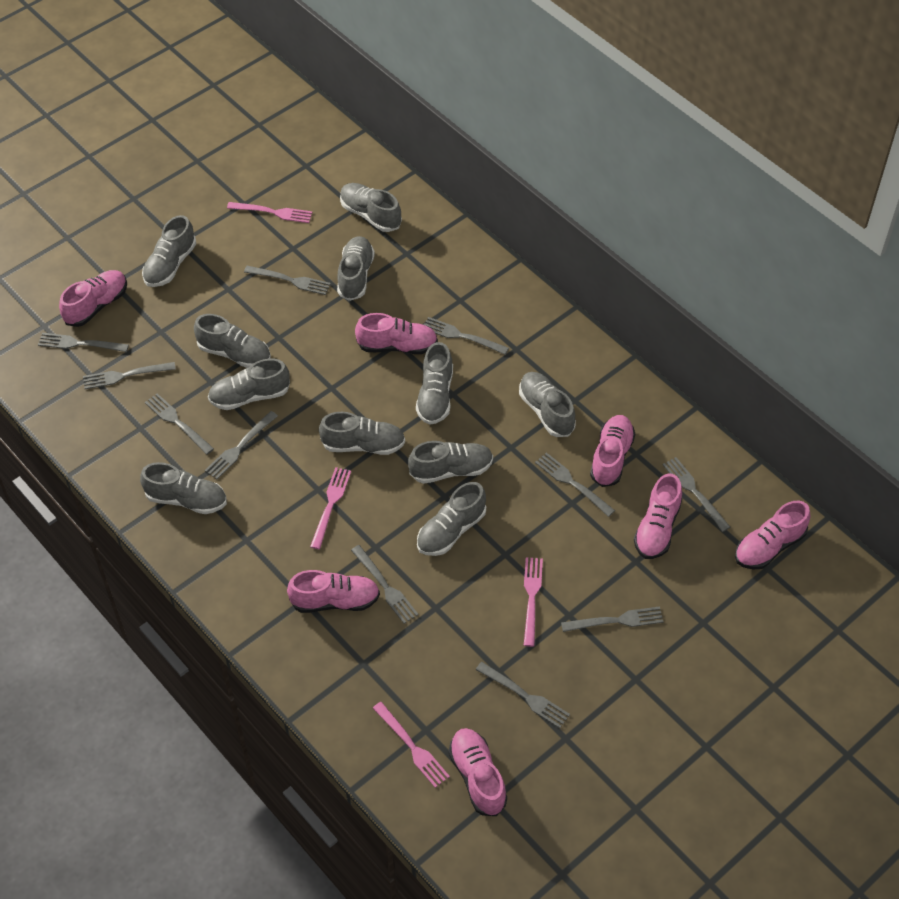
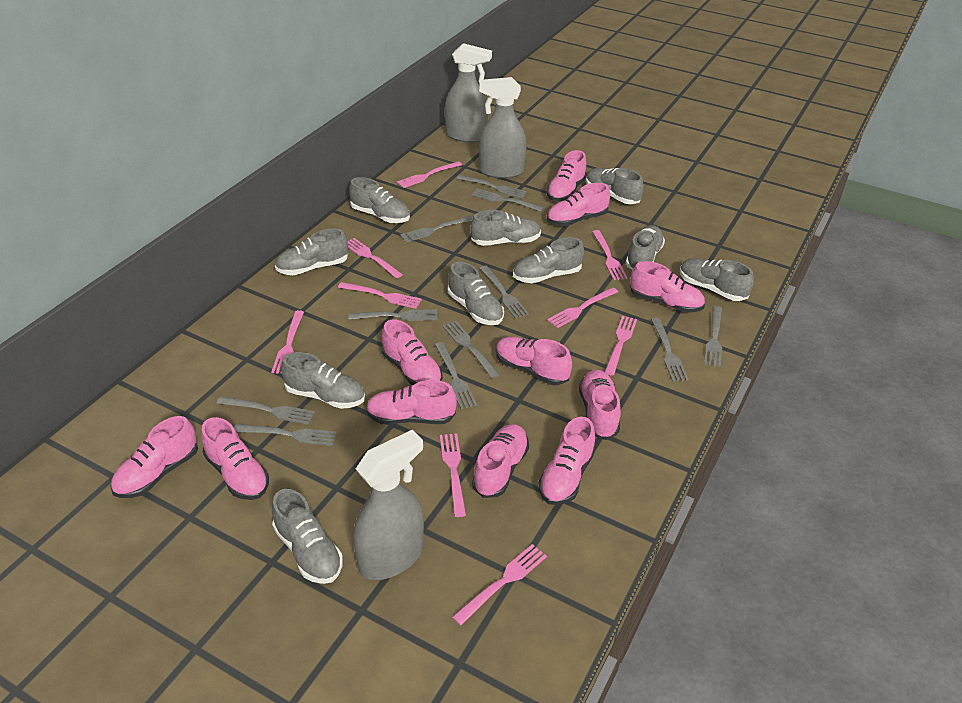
grey shoe: 11 -> 10
grey spray bottle: 0 -> 3
pink fork: 4 -> 9
pink shoe: 7 -> 11

